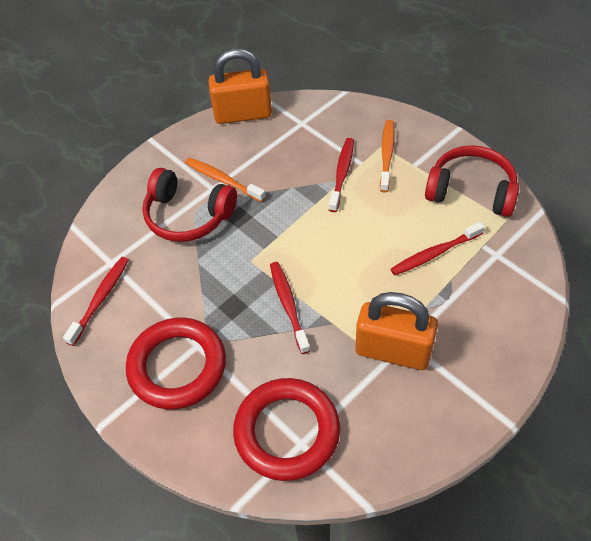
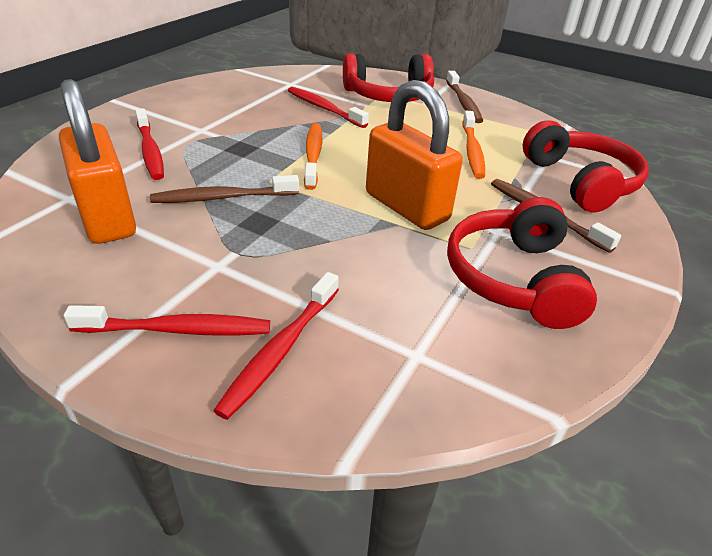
brown toothbrush: 0 -> 3
red headphones: 2 -> 3
red ring: 2 -> 0

